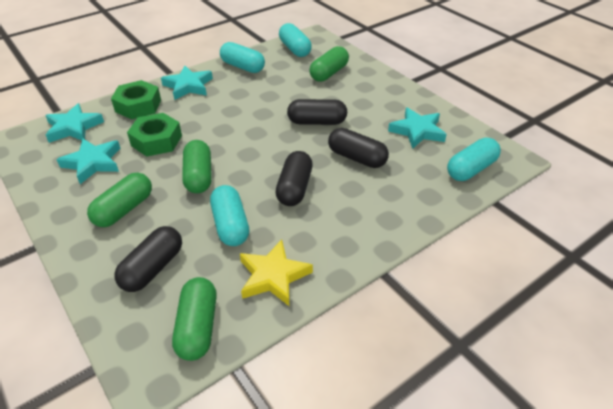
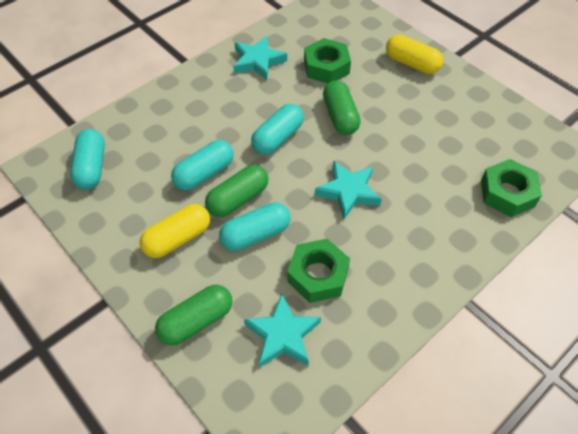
black capsule: 4 -> 0
green capsule: 4 -> 3
green nut: 2 -> 3
turquoise star: 4 -> 3
yellow capsule: 0 -> 2
yellow star: 1 -> 0

